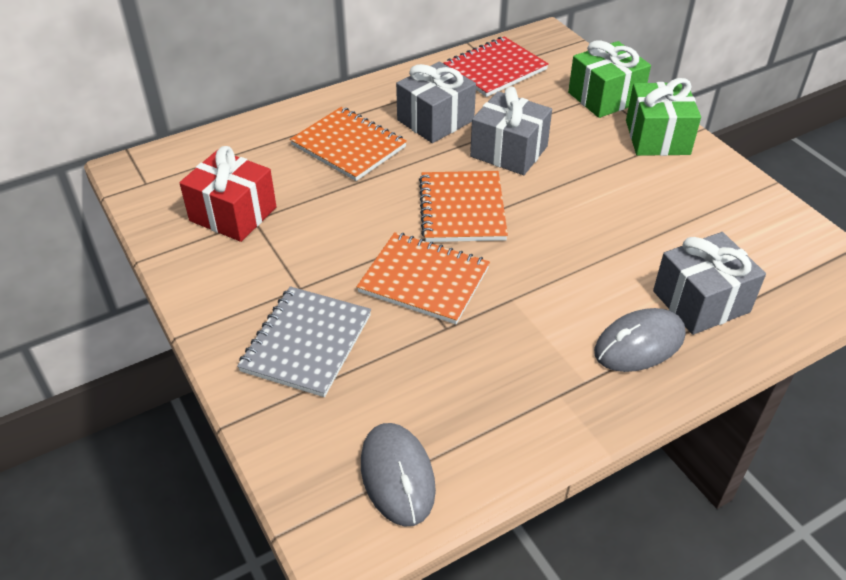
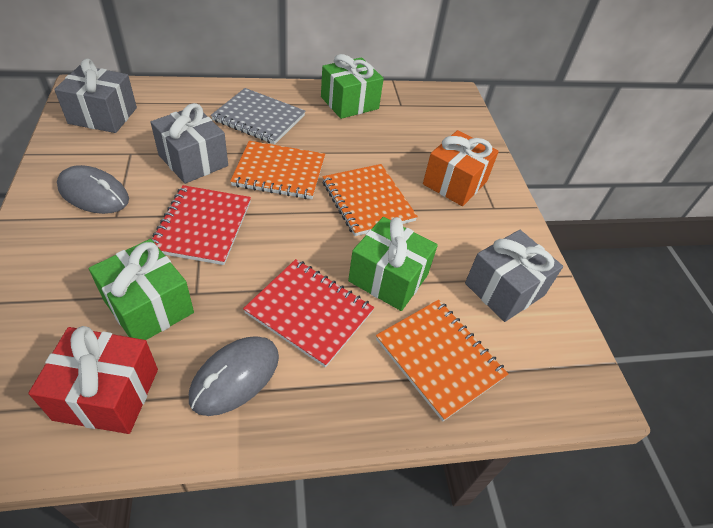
green gift: 2 -> 3
orange gift: 0 -> 1
red notebook: 1 -> 2

